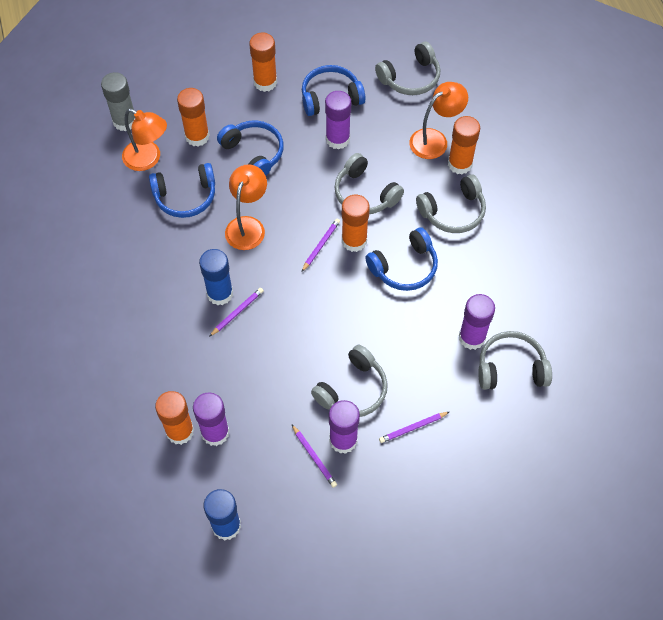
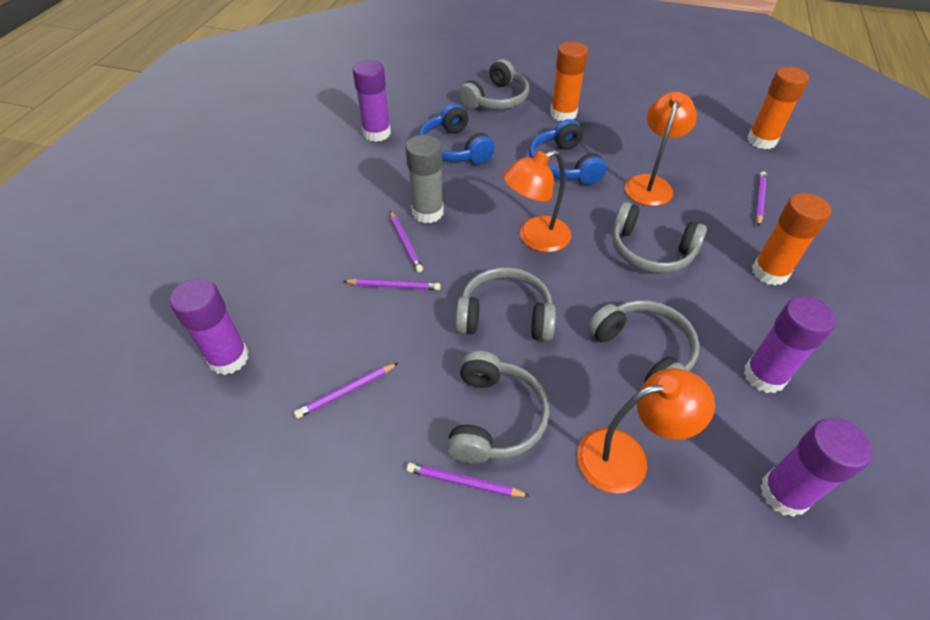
blue glue stick: 2 -> 0
blue headphones: 4 -> 2
orange glue stick: 5 -> 3
purple pencil: 4 -> 5

